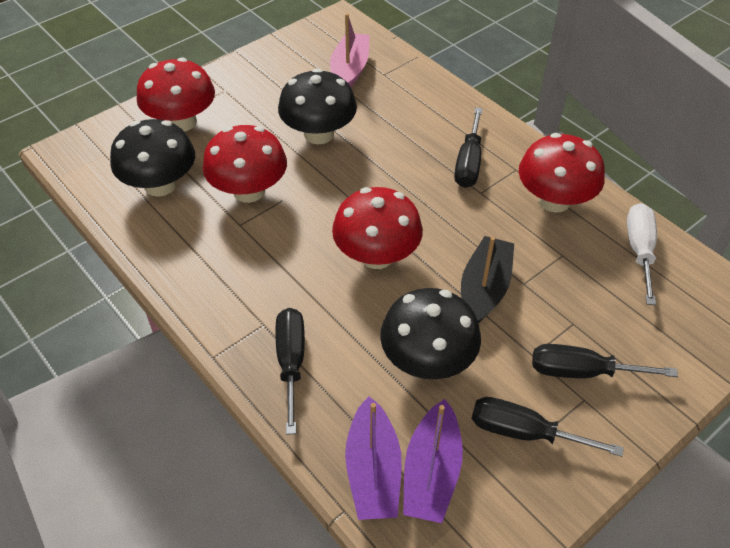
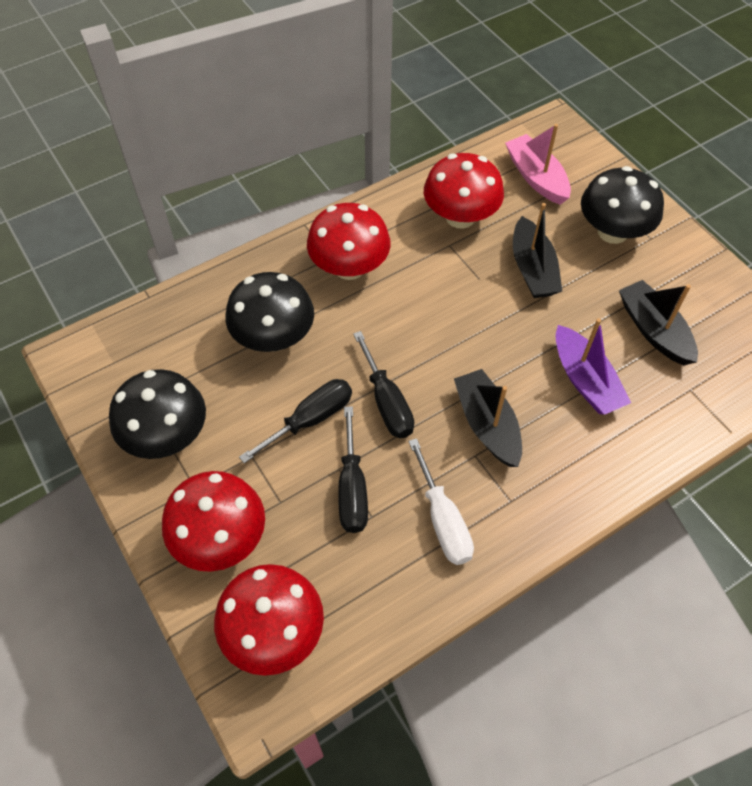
black boat: 1 -> 3
black screwdriver: 4 -> 3
purple boat: 2 -> 1

